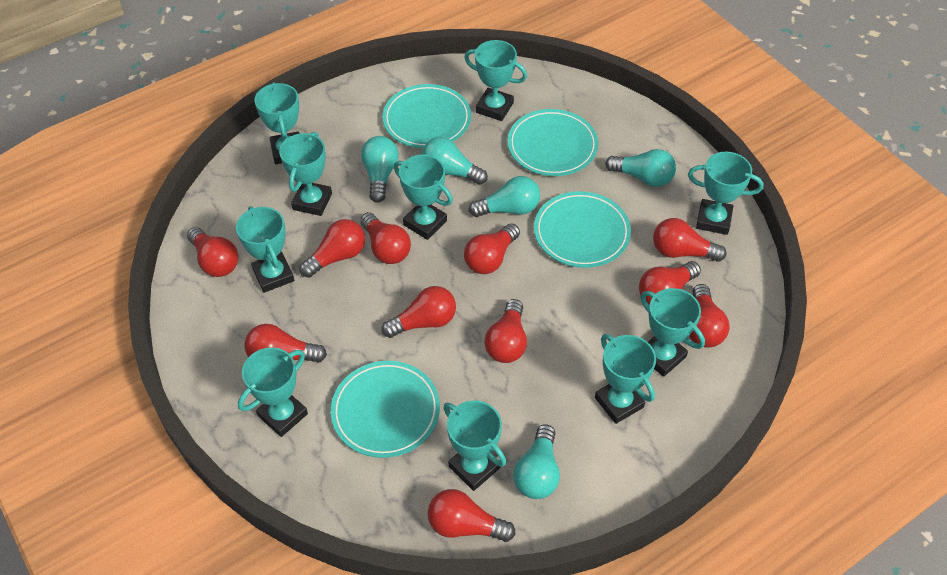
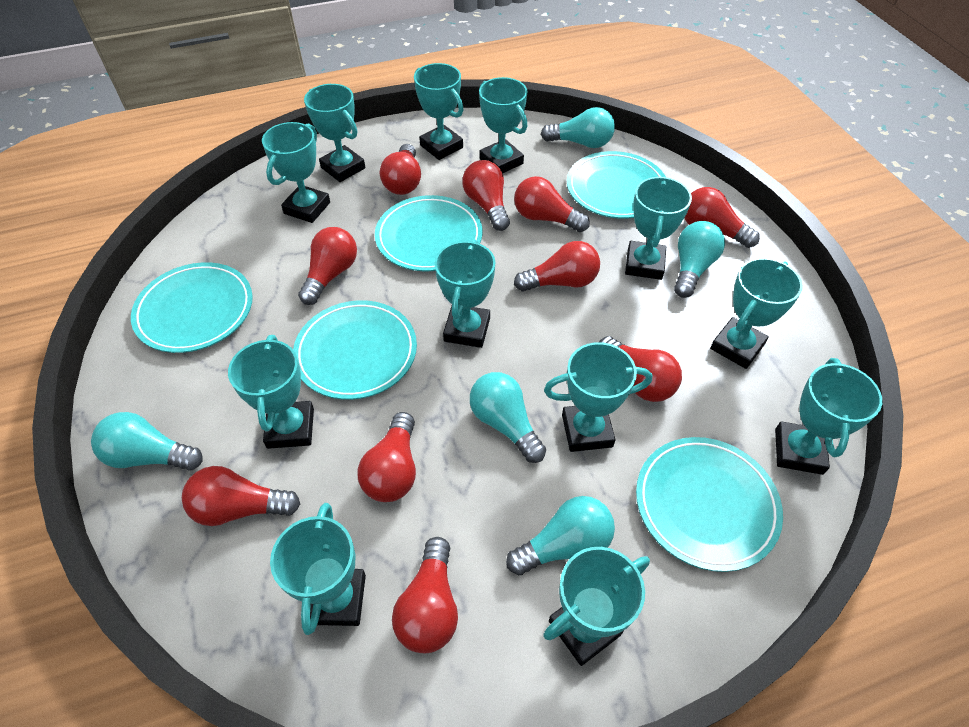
red light bulb: 11 -> 10
turquoise plate: 4 -> 5
turquoise trophy: 10 -> 12

